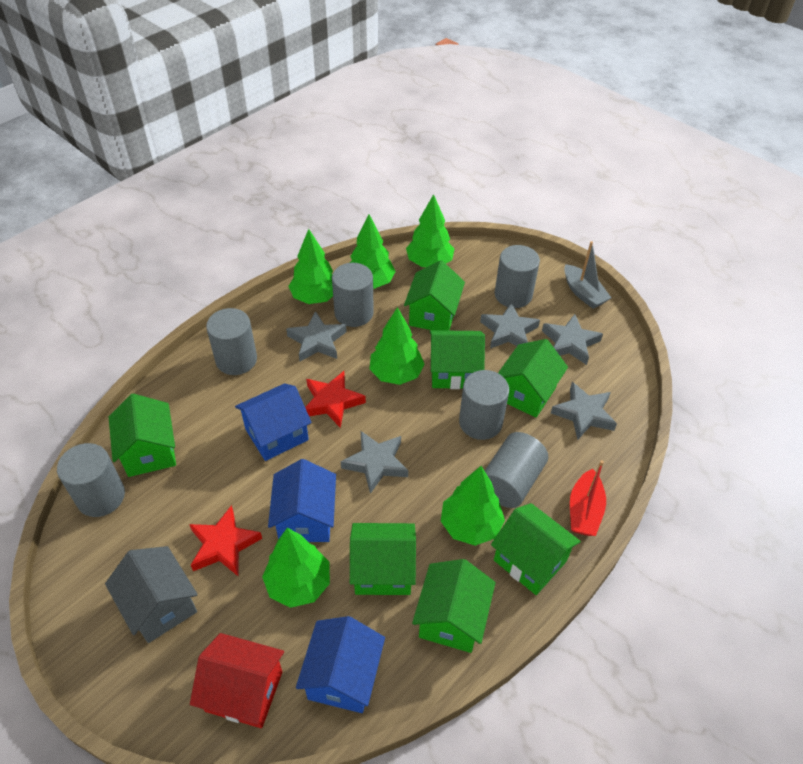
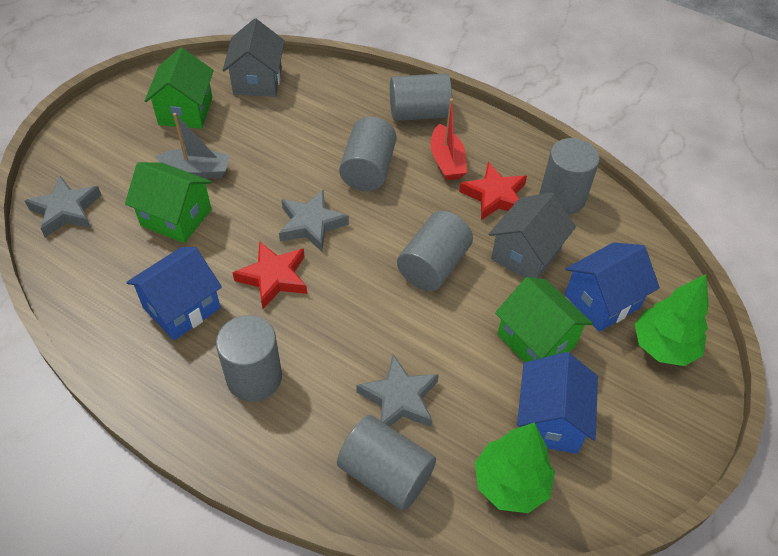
green house: 7 -> 3
green tree: 6 -> 2
grey house: 1 -> 2
grey star: 5 -> 3
red house: 1 -> 0

